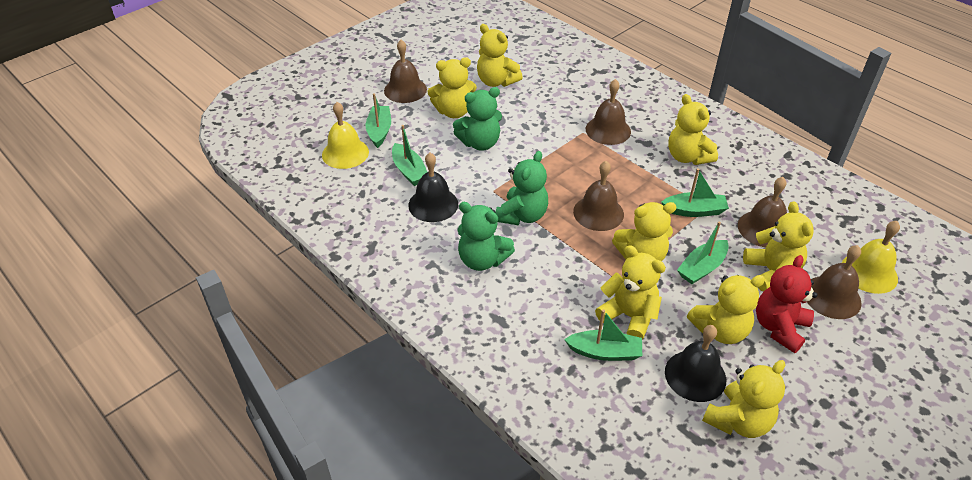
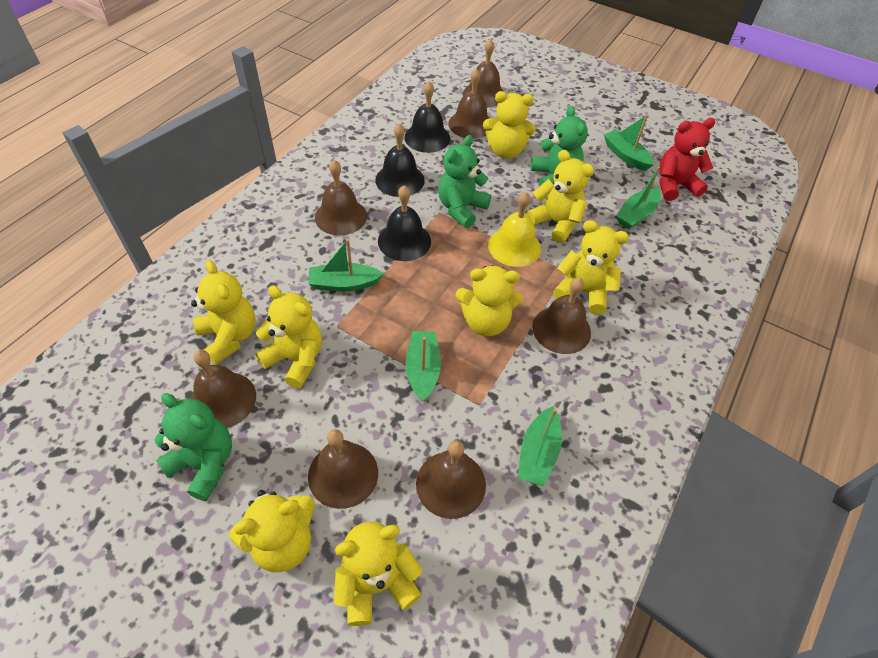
black bell: 2 -> 3
brown bell: 5 -> 7
yellow bell: 2 -> 1

